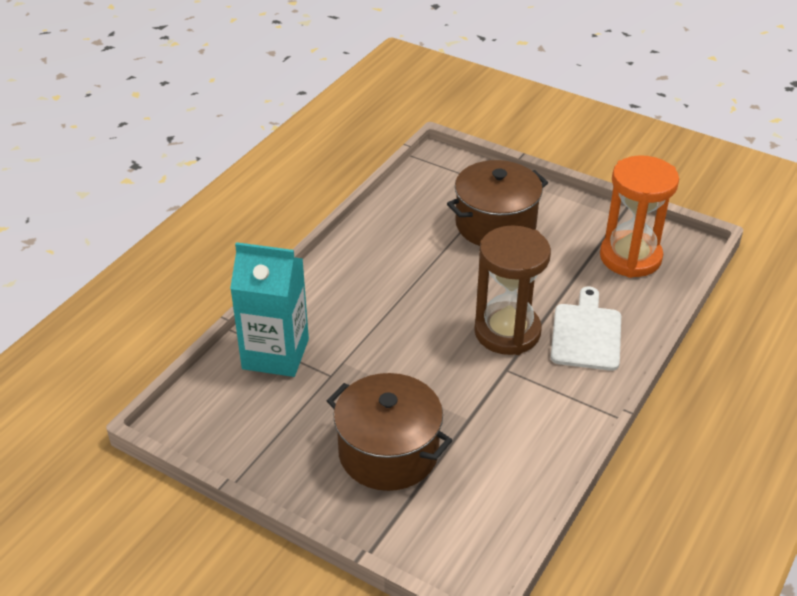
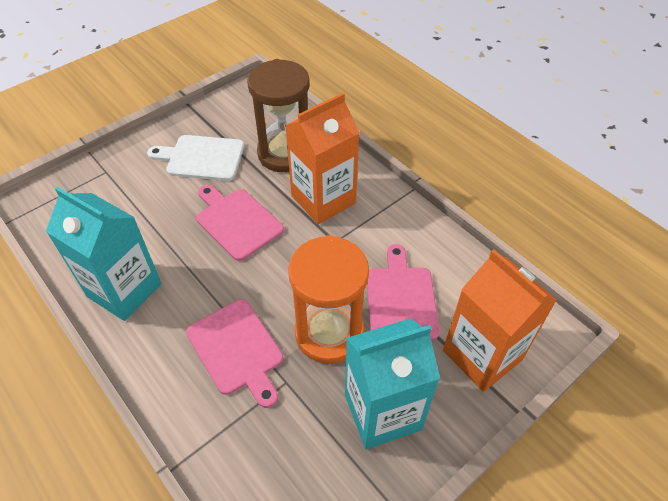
brown pot: 2 -> 0
orange carton: 0 -> 2
pink cutting board: 0 -> 3
turquoise carton: 1 -> 2

